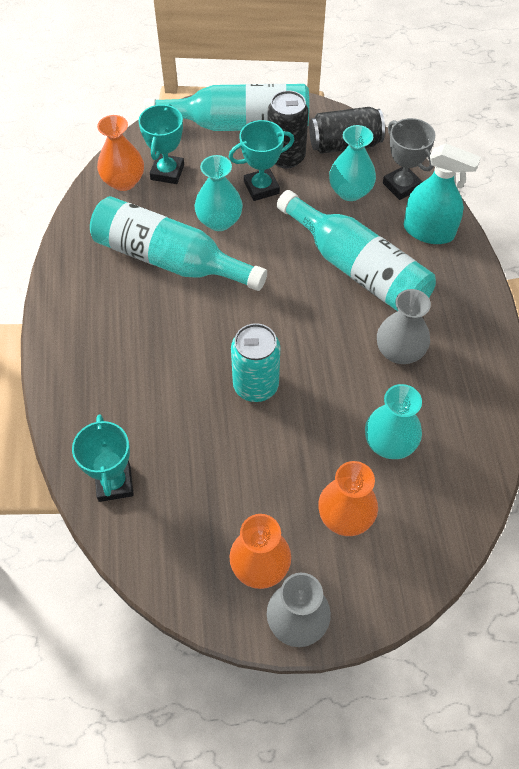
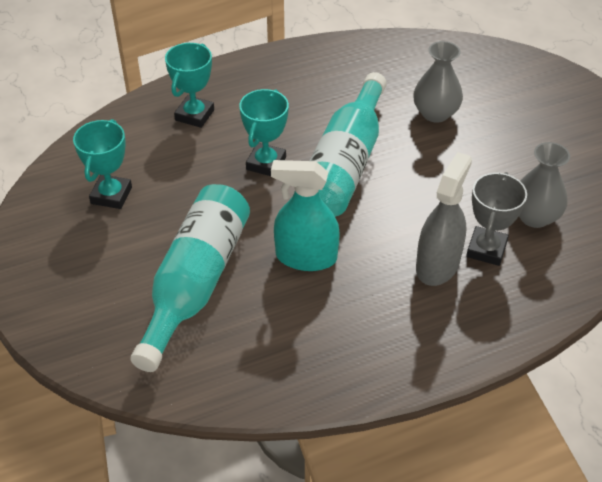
black can: 2 -> 0
grey spray bottle: 0 -> 1
orange vase: 3 -> 0
turquoise bottle: 3 -> 2
turquoise can: 1 -> 0
turquoise vase: 3 -> 0

